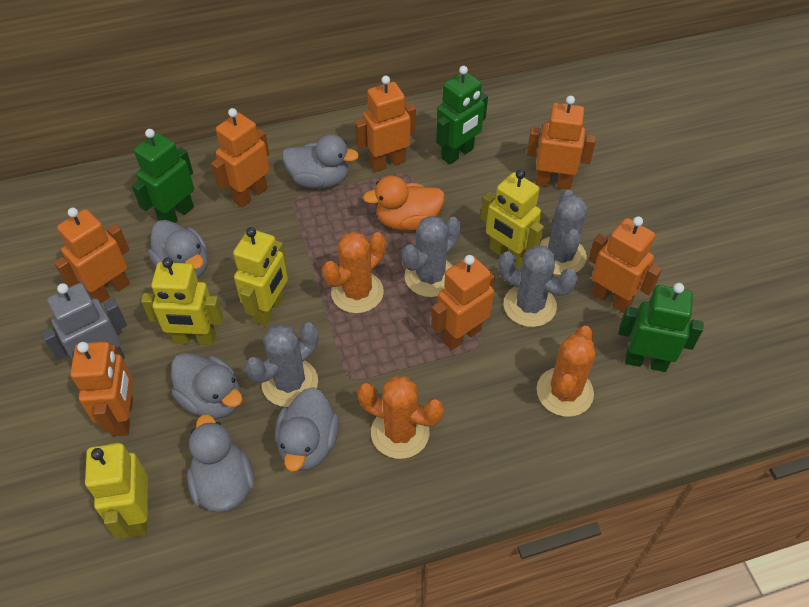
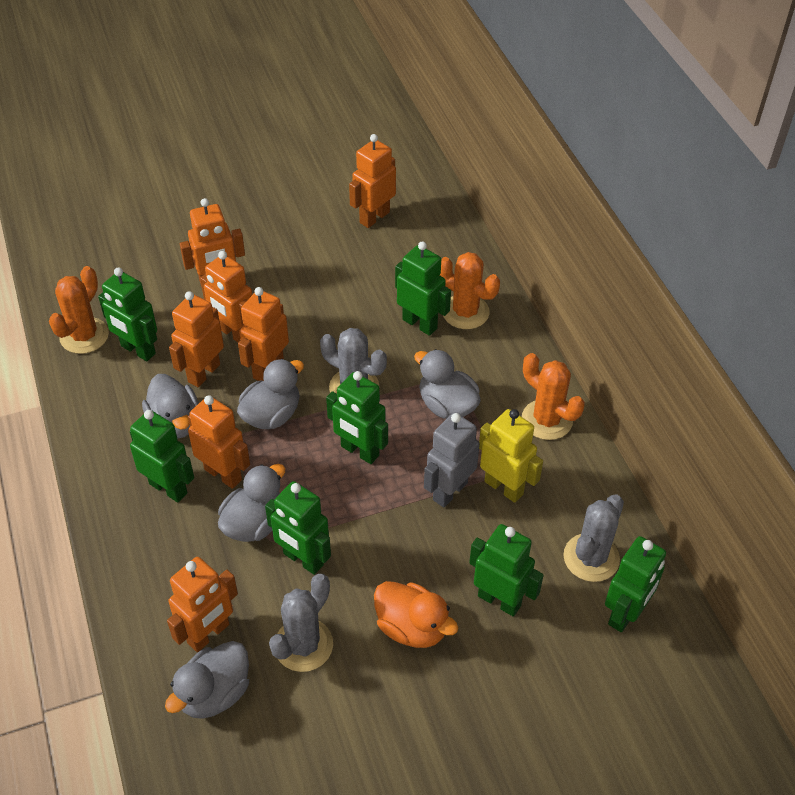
green robot: 3 -> 7
grey cactus: 4 -> 3
yellow robot: 4 -> 1

